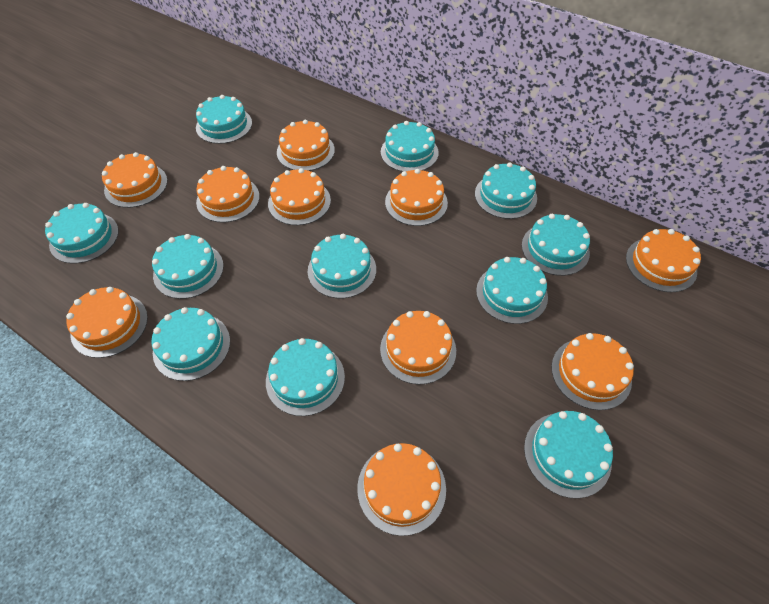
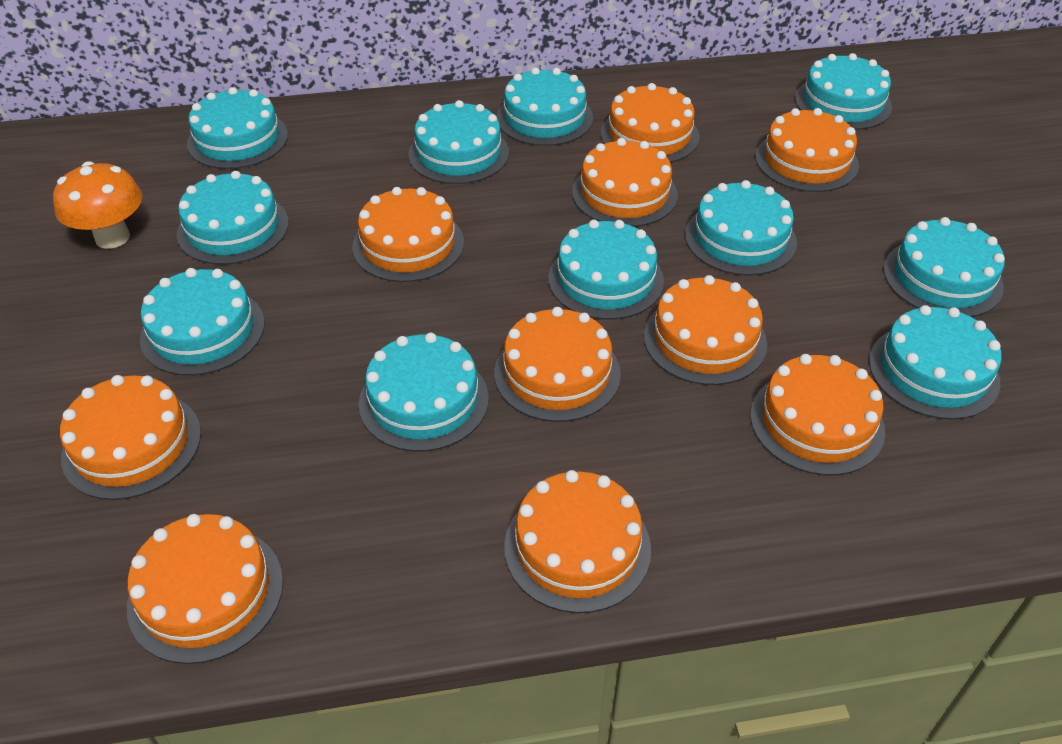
orange mushroom: 0 -> 1

